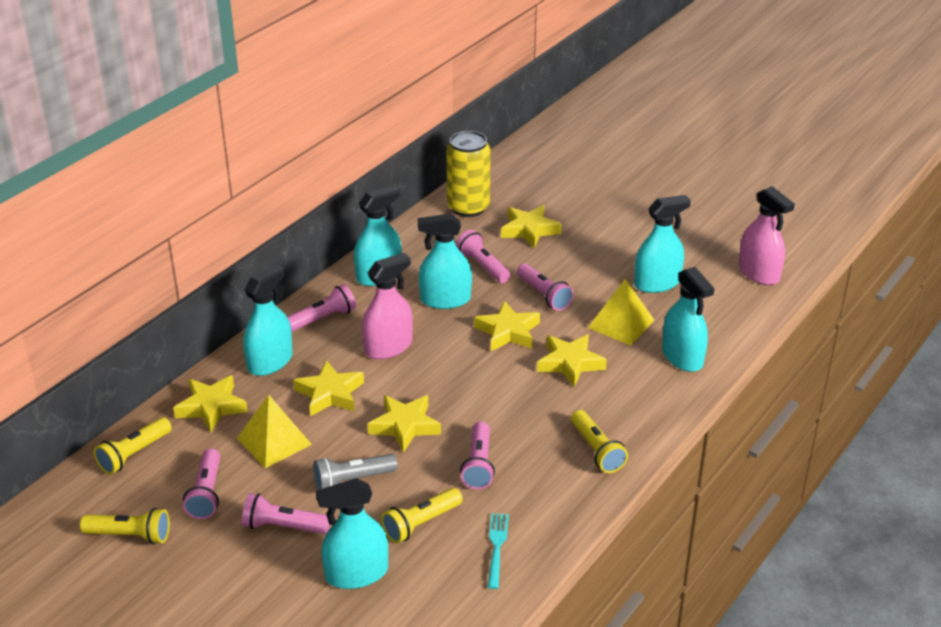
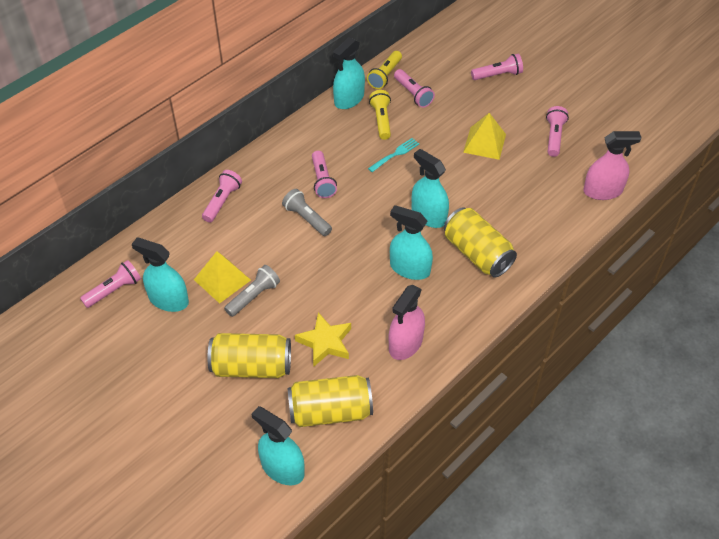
grey flashlight: 1 -> 2
turquoise spray bottle: 6 -> 5
yellow can: 1 -> 3
yellow flashlight: 4 -> 2
yellow star: 6 -> 1

